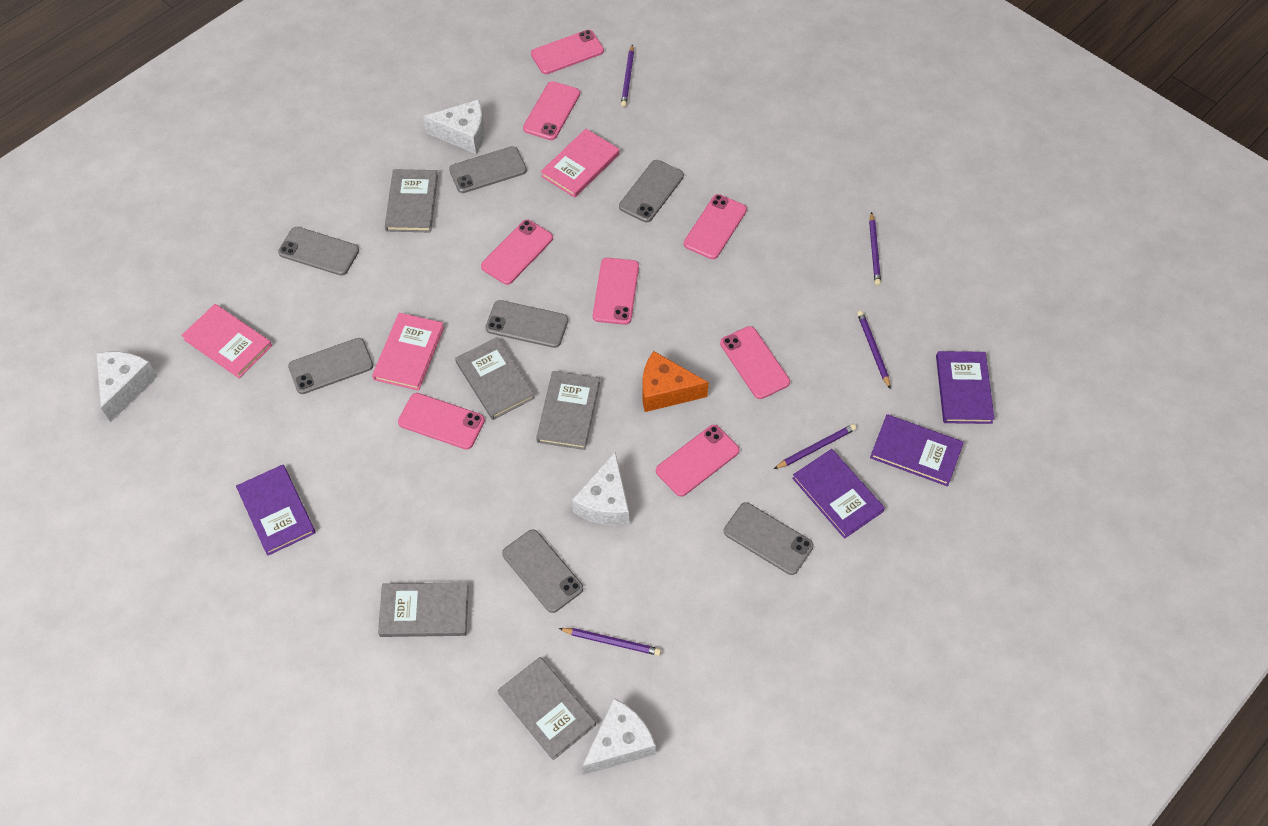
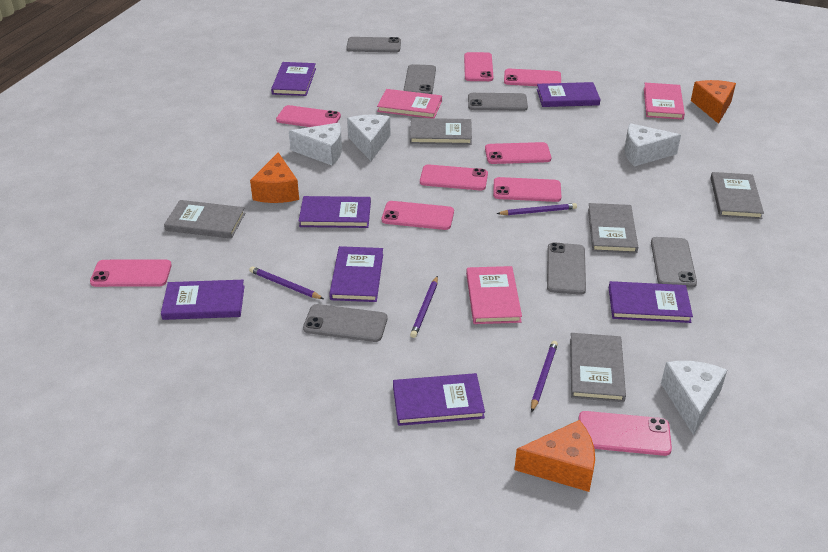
grey phone: 7 -> 6
orange cheese: 1 -> 3
pink phone: 8 -> 9
purple book: 4 -> 7
purple pencil: 5 -> 4

